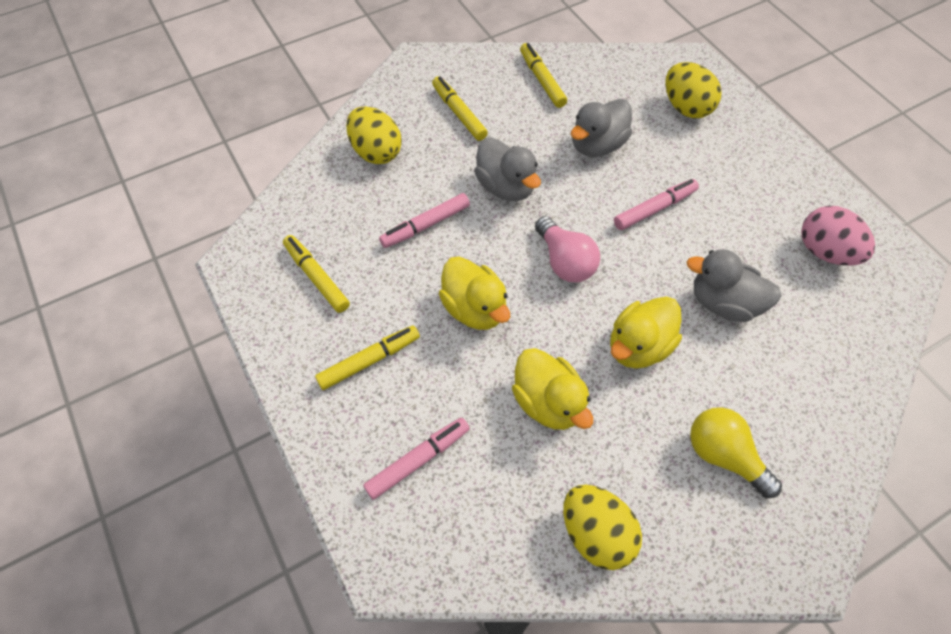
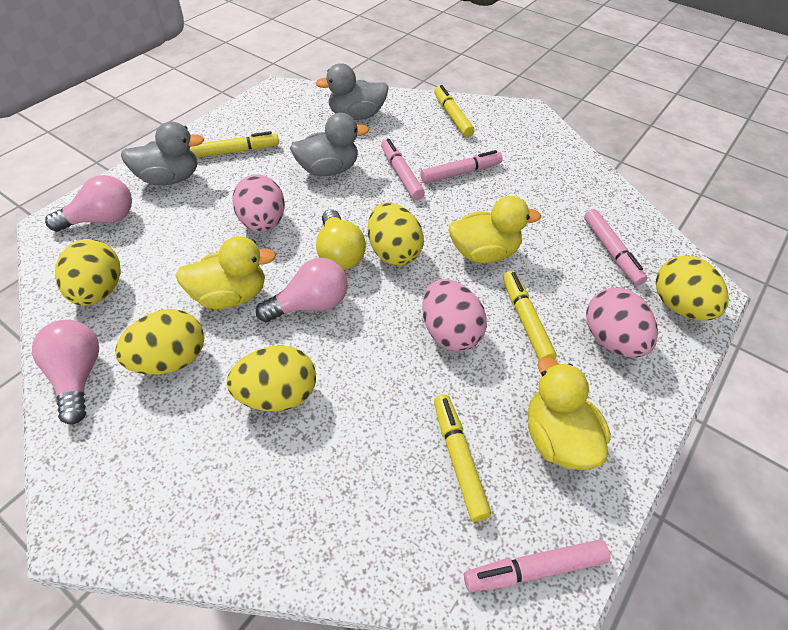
pink egg: 1 -> 3
pink light bulb: 1 -> 3
pink marker: 3 -> 4
yellow egg: 3 -> 5

